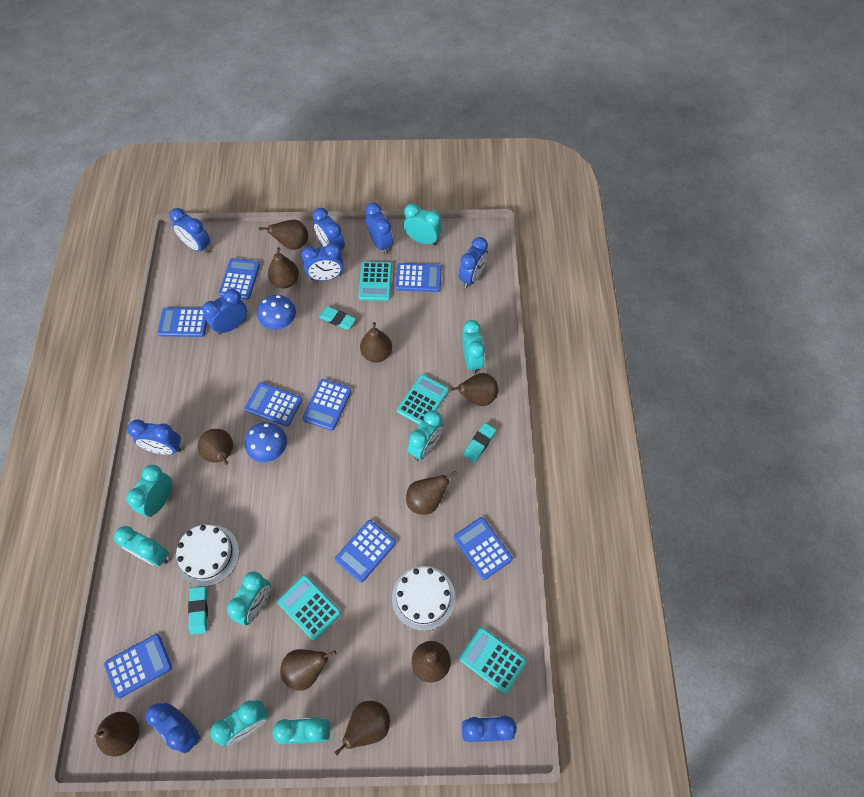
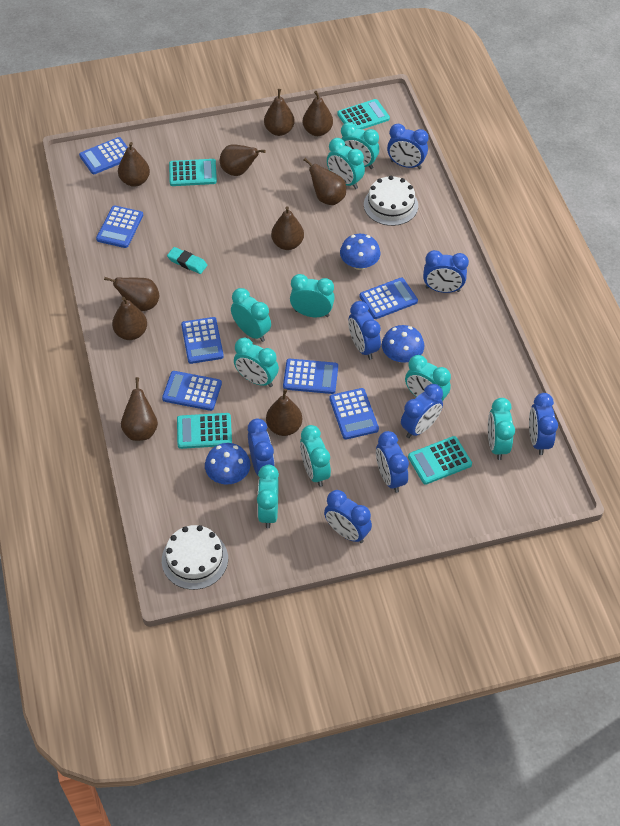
blue calculator: 8 -> 7
blue clock: 9 -> 8
blue mushroom: 2 -> 3
turquoise clock: 8 -> 9
turquoise eraser: 3 -> 1

